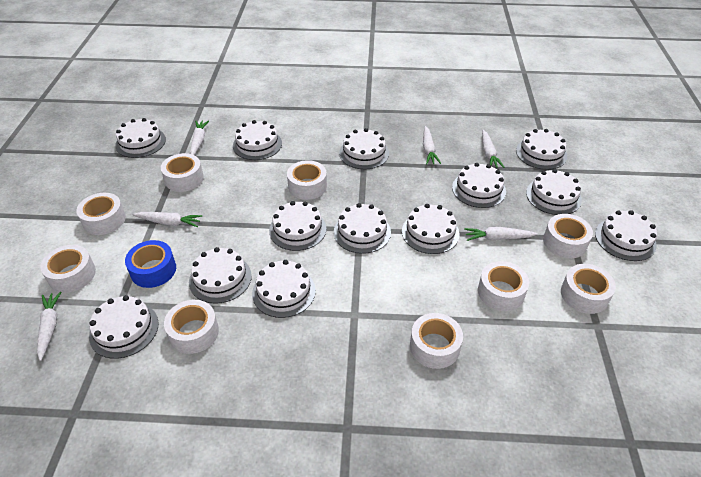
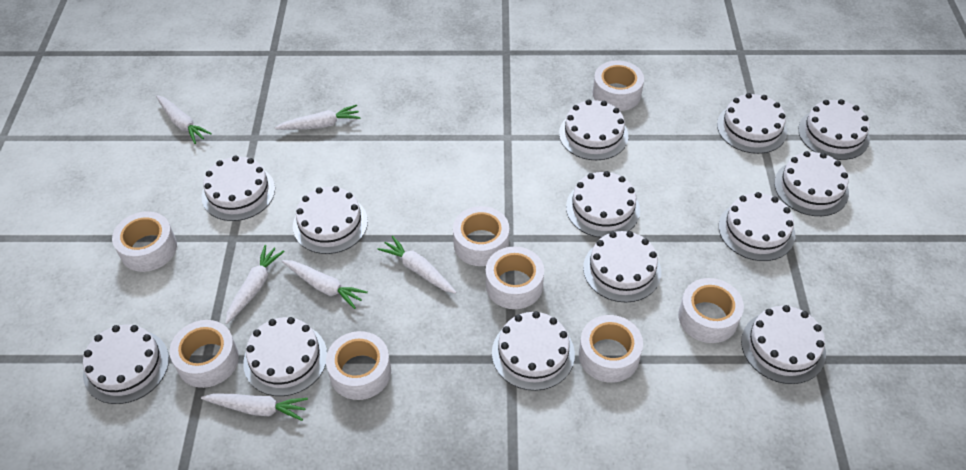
blue tape: 1 -> 0
white tape: 9 -> 8

